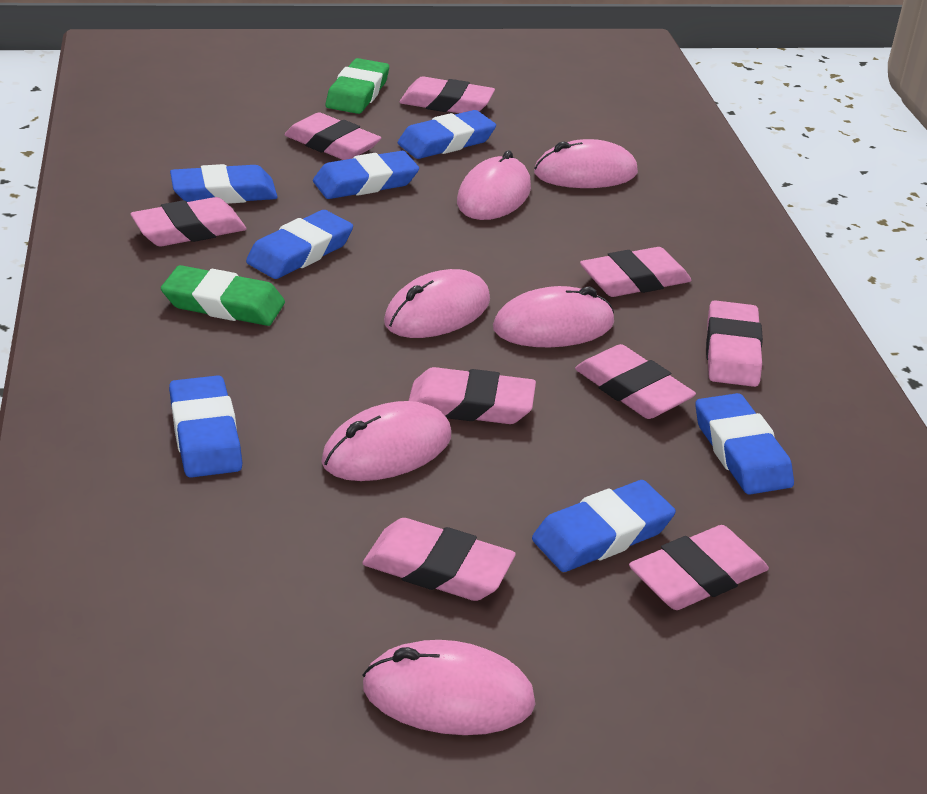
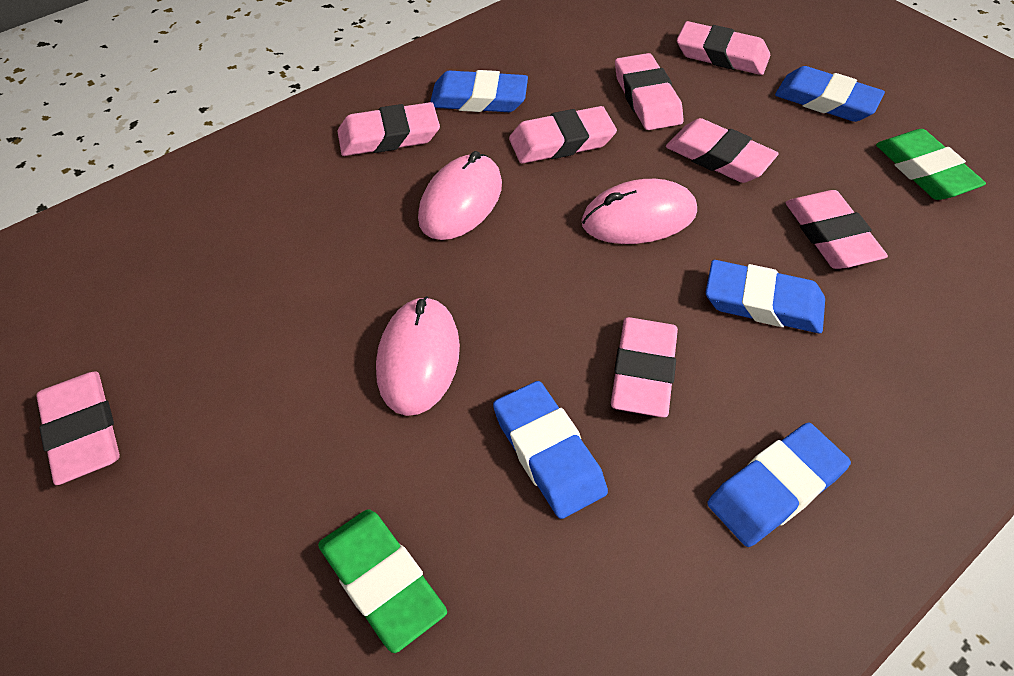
blue eraser: 7 -> 5
pink eraser: 9 -> 8
pink mouse: 6 -> 3

